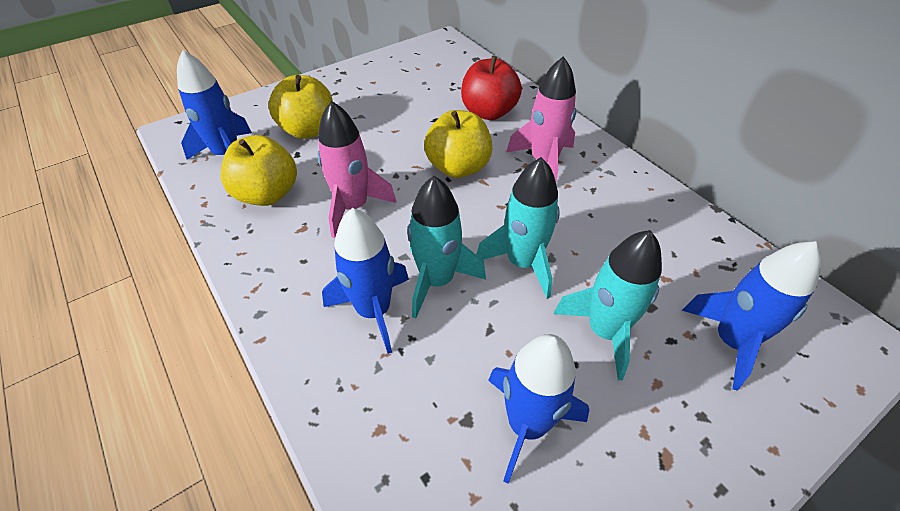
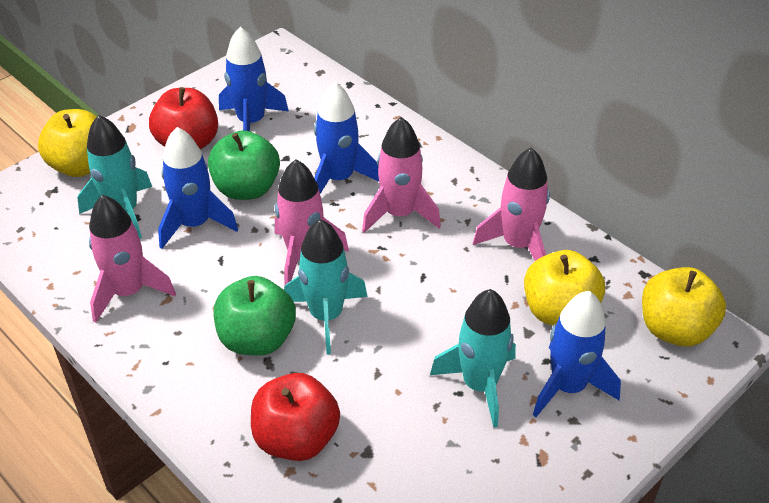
green apple: 0 -> 2
pink rocket: 2 -> 4
red apple: 1 -> 2

